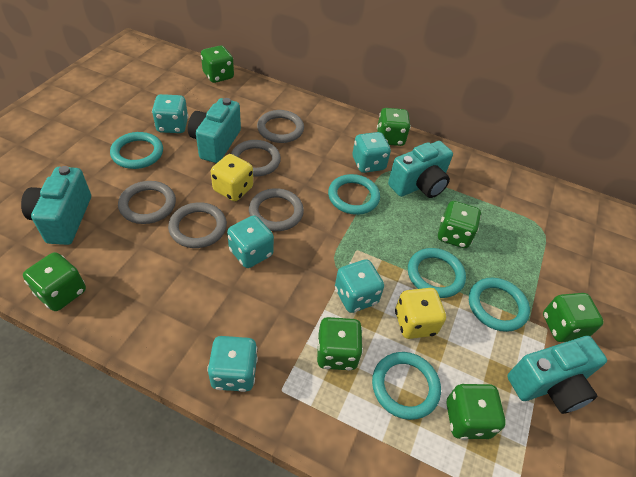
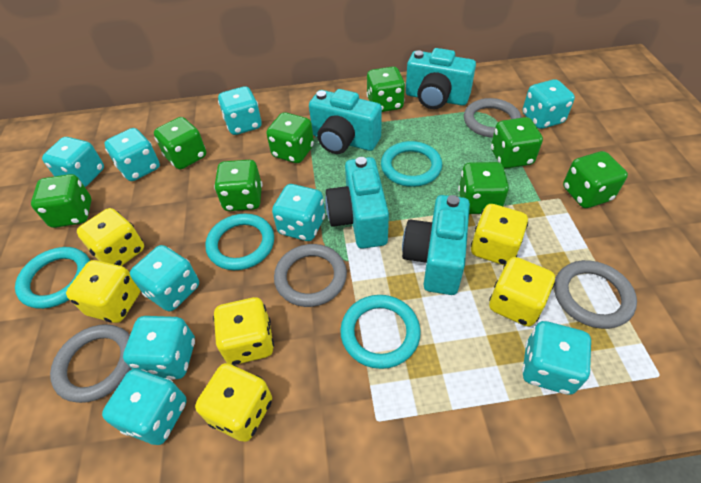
green dice: 7 -> 8
grey ring: 5 -> 4
turquoise dice: 5 -> 9
turquoise ring: 5 -> 4
yellow dice: 2 -> 6

